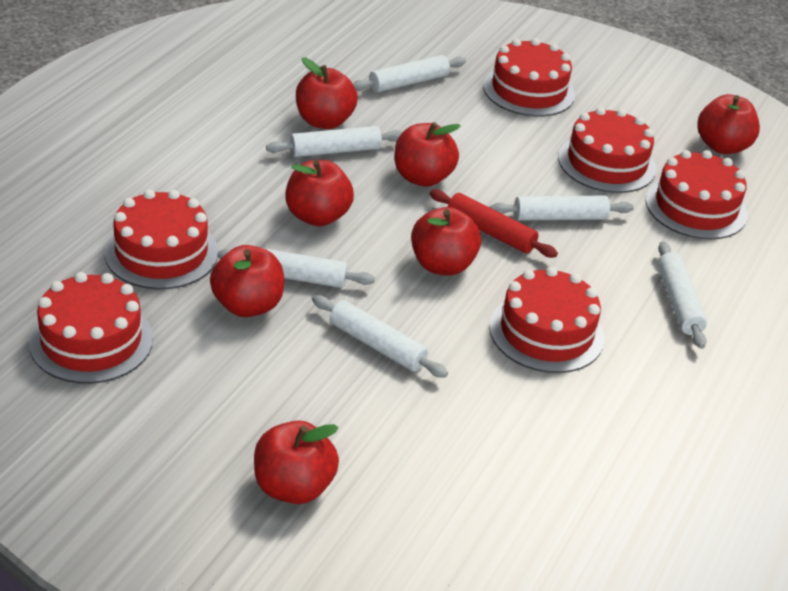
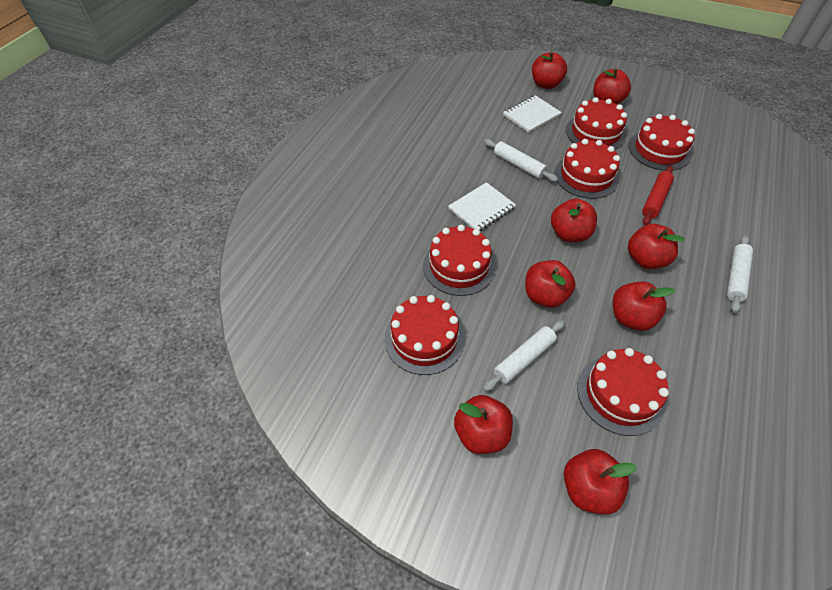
red apple: 7 -> 8
white notebook: 0 -> 2
white rolling pin: 6 -> 3

